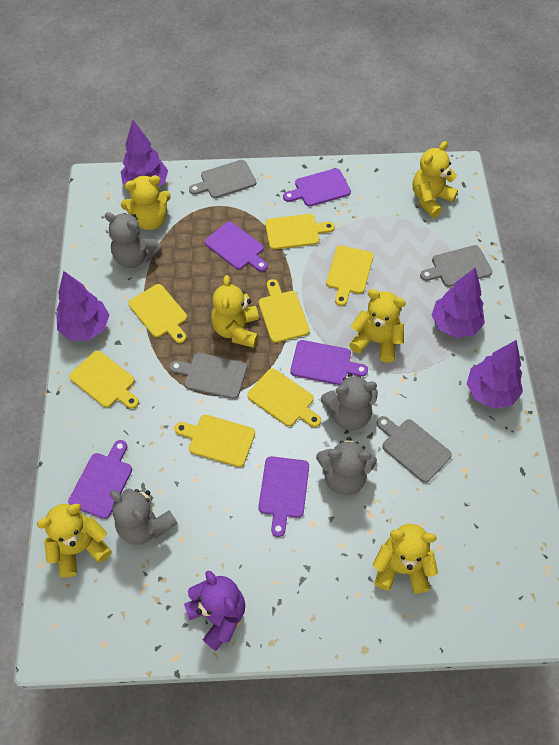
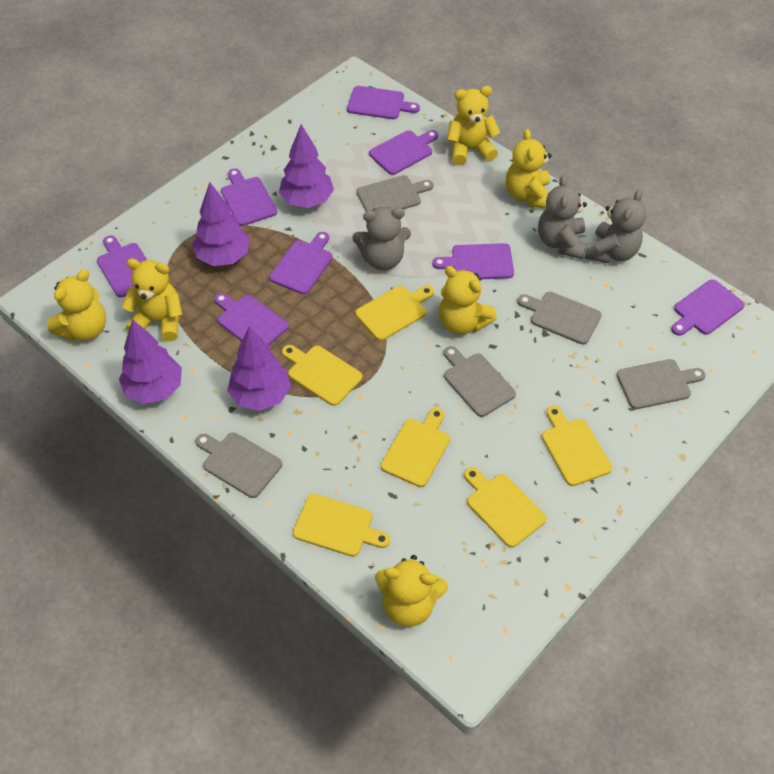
grey cutting board: 4 -> 5
grey teddy bear: 4 -> 3
purple cutting board: 5 -> 8
purple teddy bear: 1 -> 0
yellow cutting board: 7 -> 6

